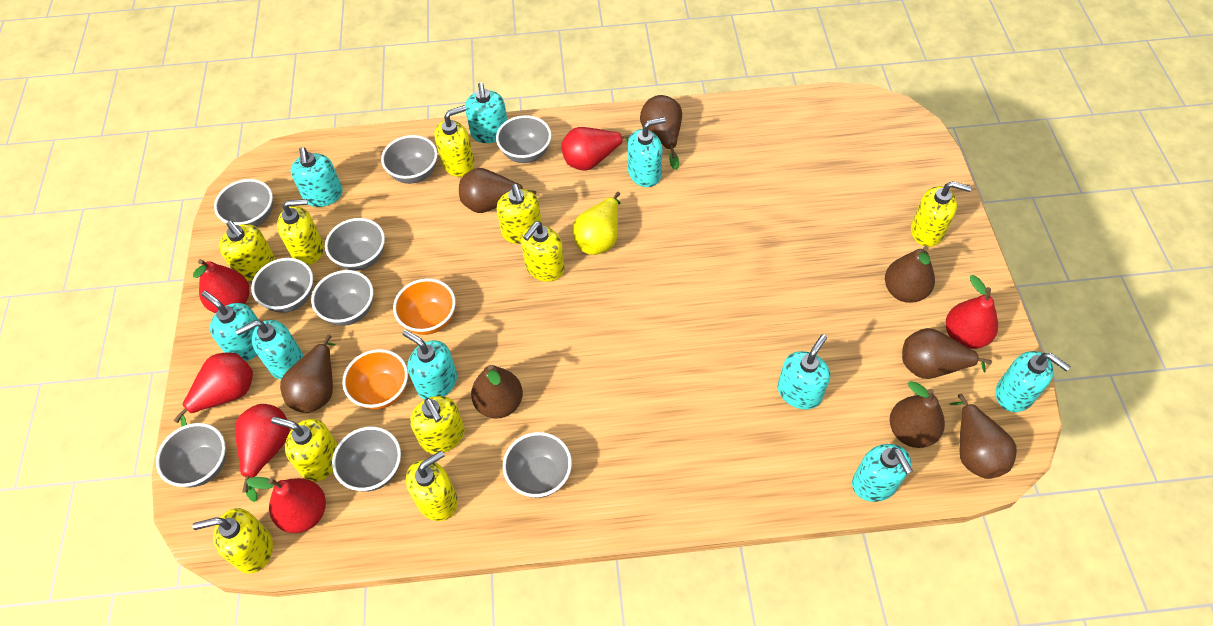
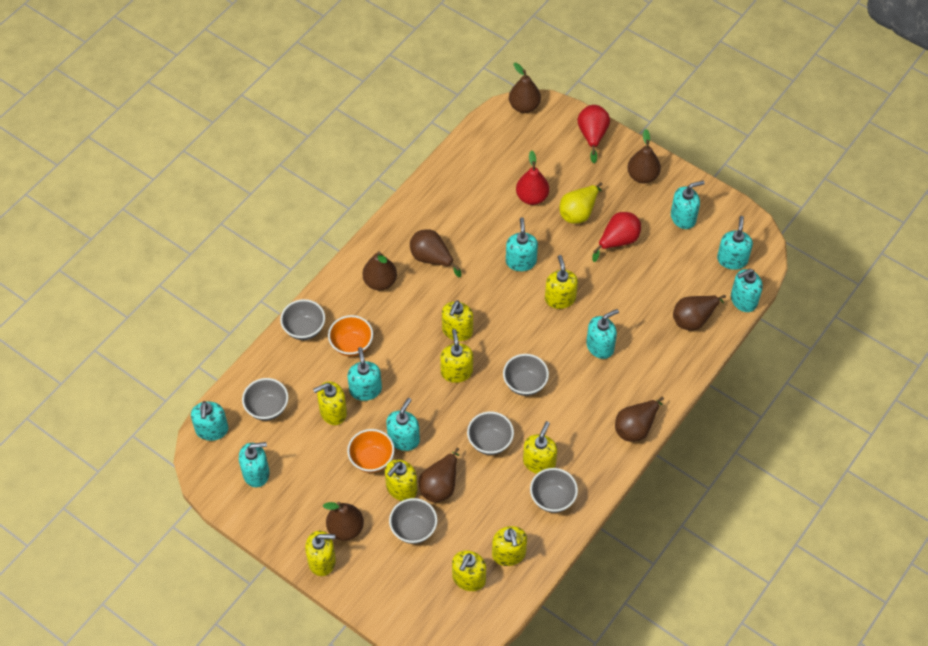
grey bowl: 9 -> 6
red pear: 6 -> 3
yellow soap dispenser: 10 -> 9

